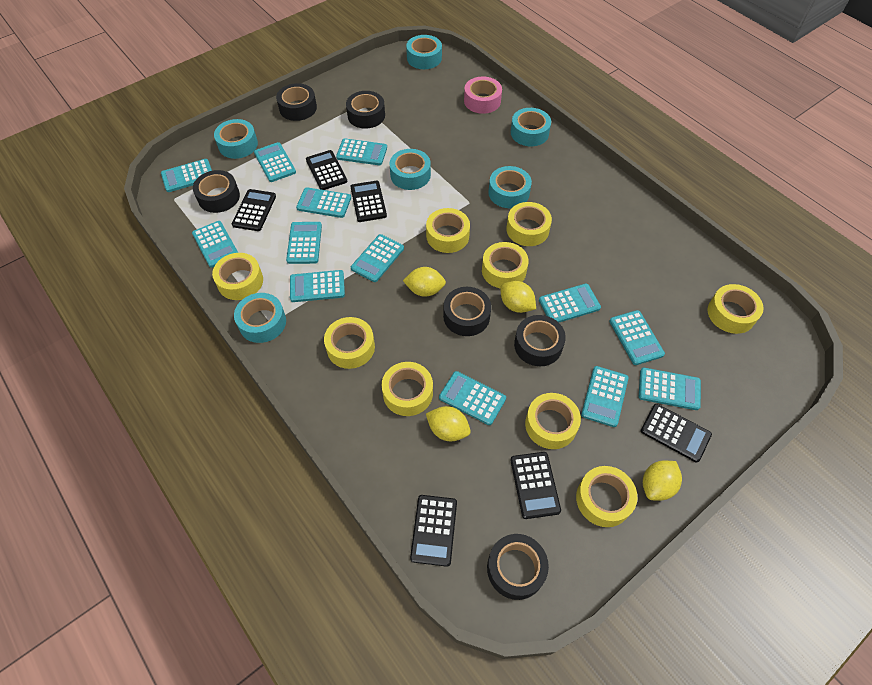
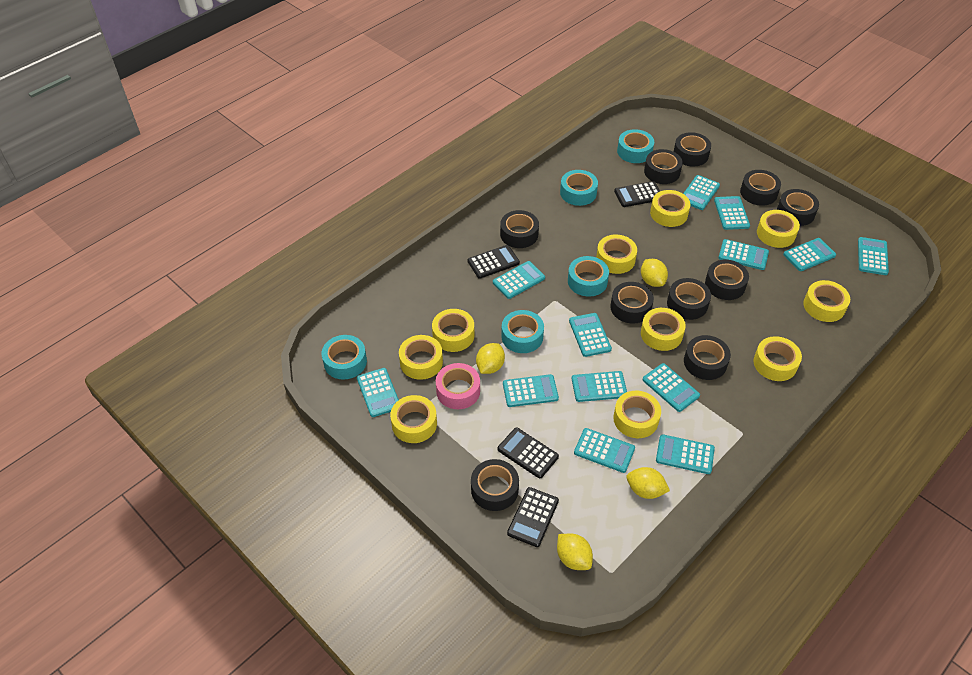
black calculator: 6 -> 4
black tape: 6 -> 10
turquoise tape: 6 -> 5
yellow tape: 9 -> 10

